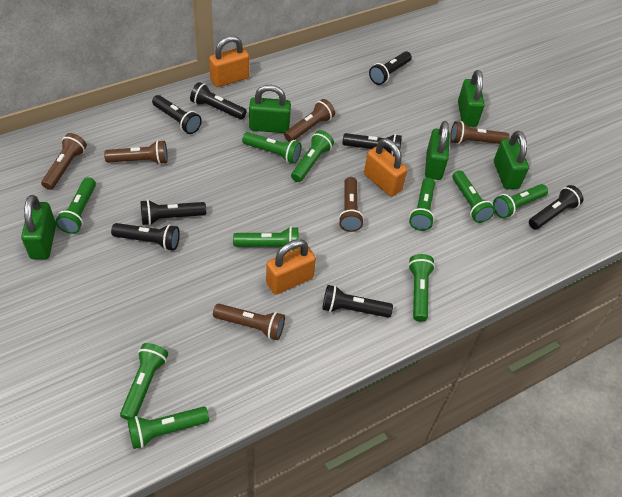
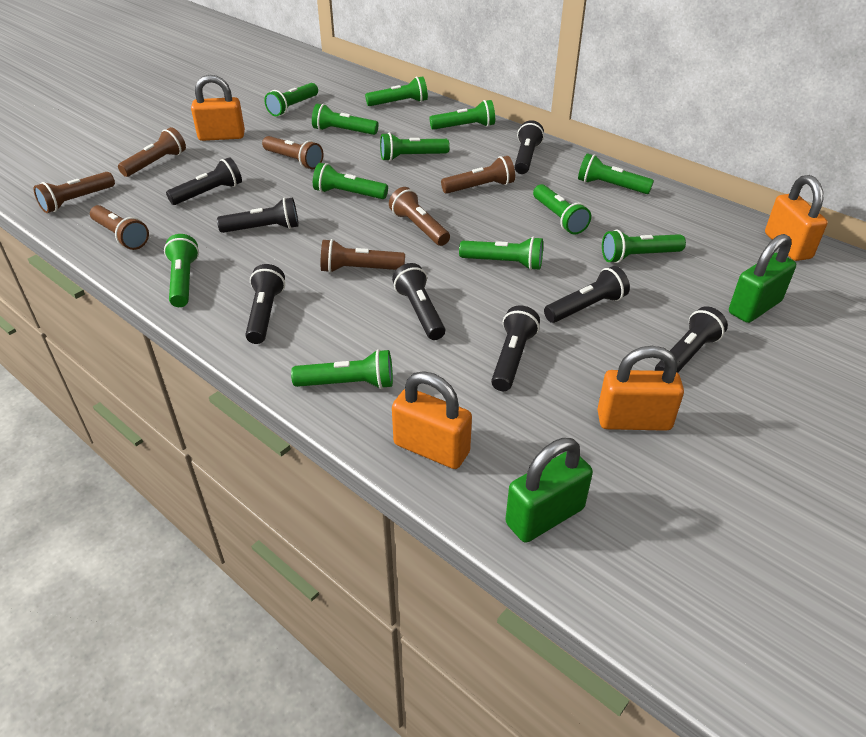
brown flashlight: 6 -> 7
green flashlight: 10 -> 12
green padlock: 5 -> 2
orange padlock: 3 -> 4

